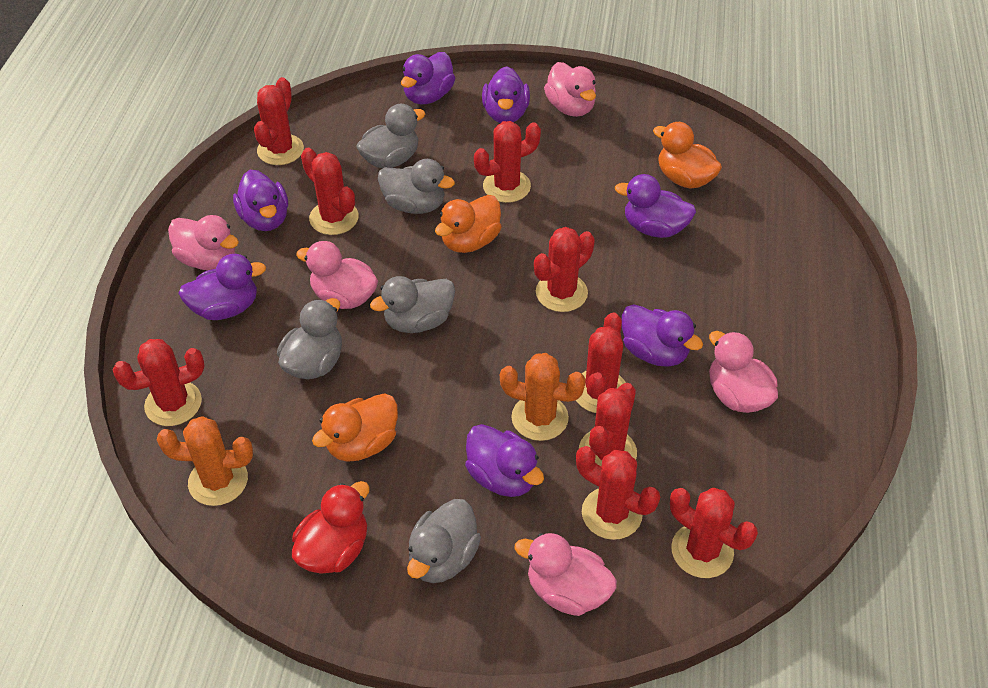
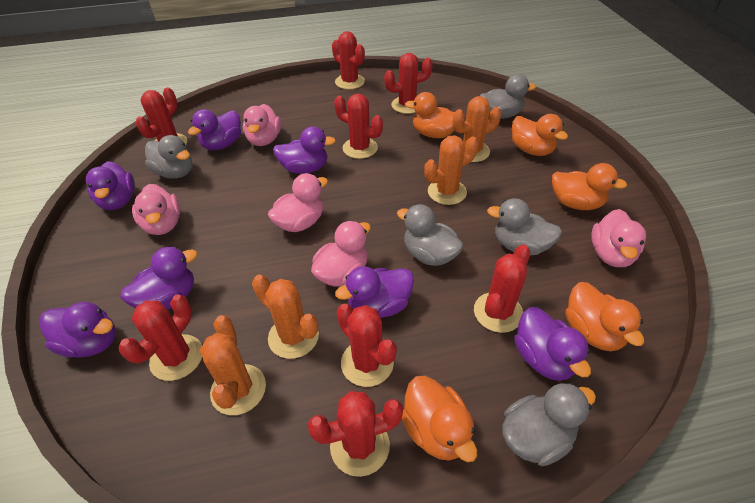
orange cactus: 2 -> 4
orange duck: 3 -> 5
red cactus: 9 -> 8
red duck: 1 -> 0

